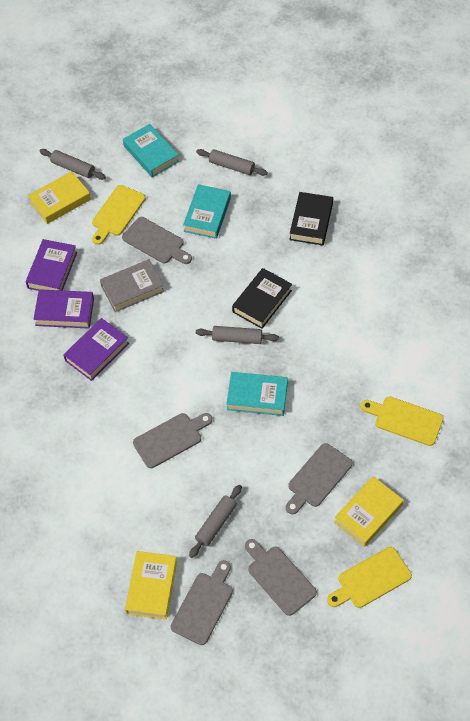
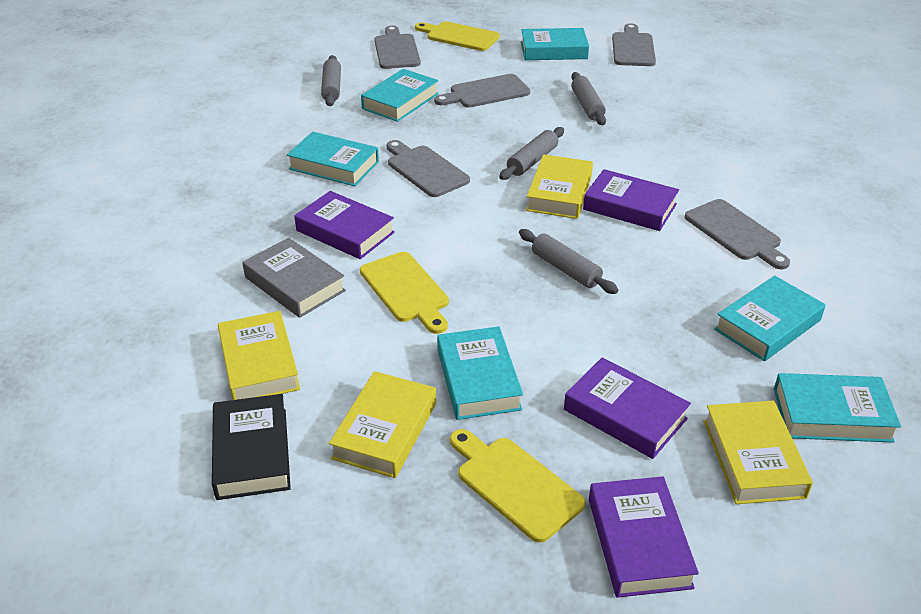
black book: 2 -> 1
purple book: 3 -> 4
turquoise book: 3 -> 6
yellow book: 3 -> 4

